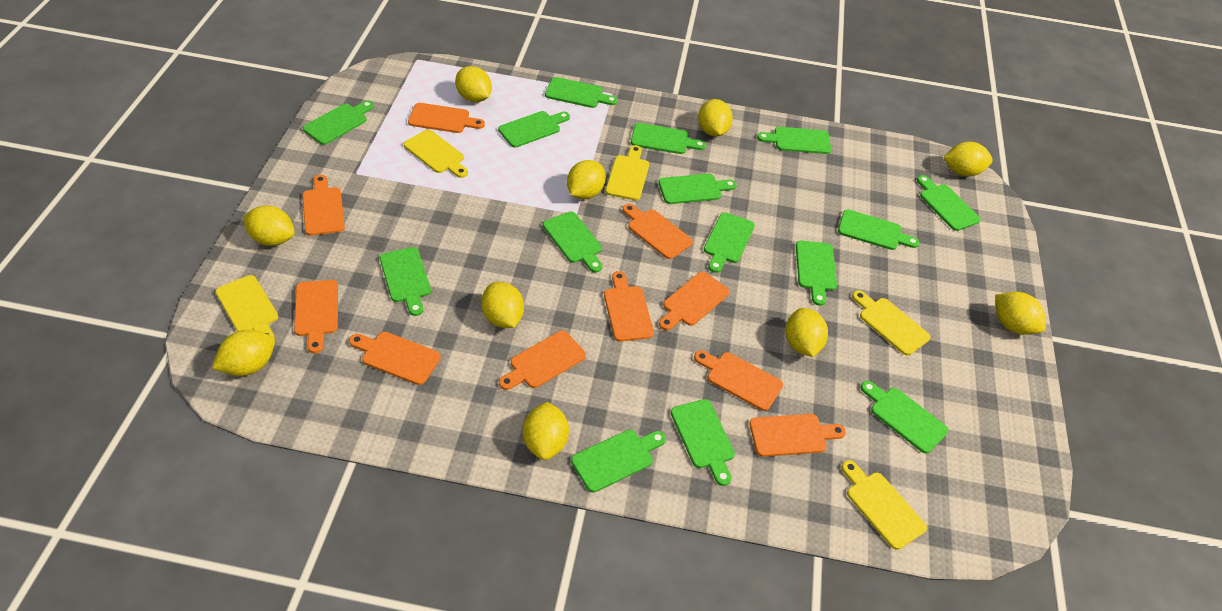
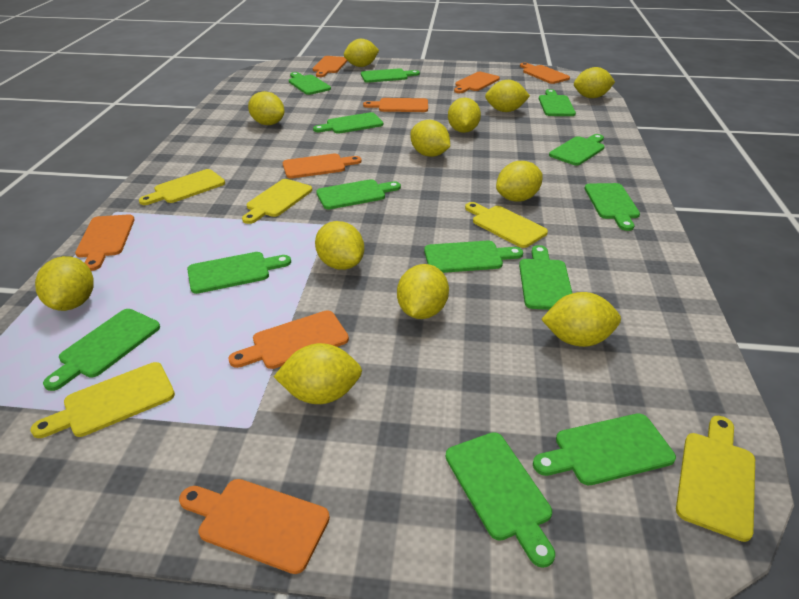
green cutting board: 15 -> 13
orange cutting board: 10 -> 8
yellow lemon: 10 -> 12

